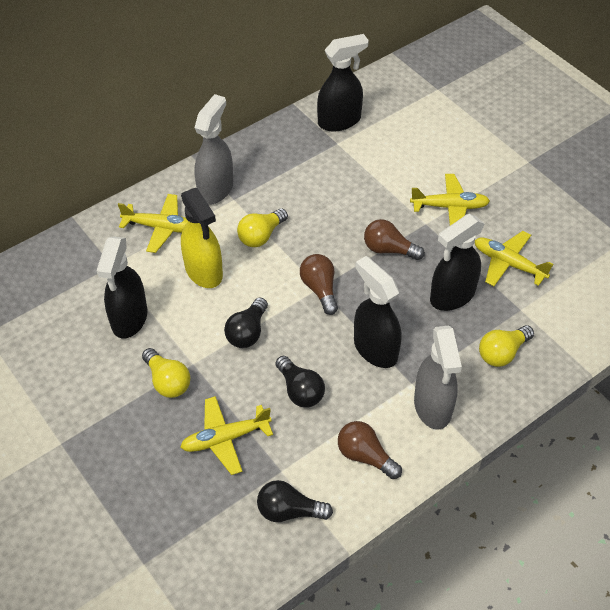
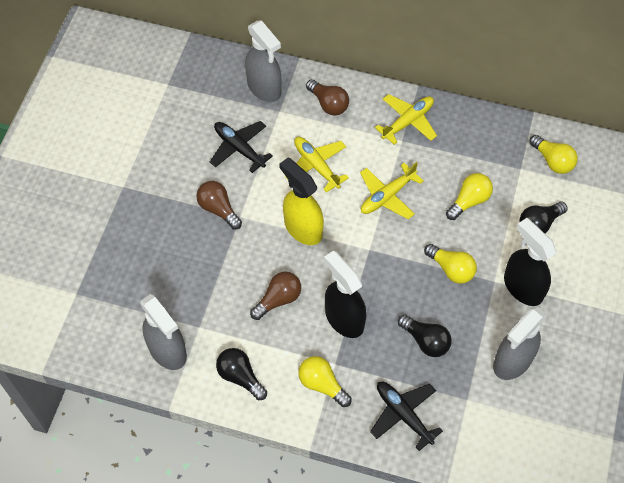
black plane: 0 -> 2
black spray bottle: 4 -> 2
grey spray bottle: 2 -> 3
yellow light bulb: 3 -> 4
yellow plane: 4 -> 3

